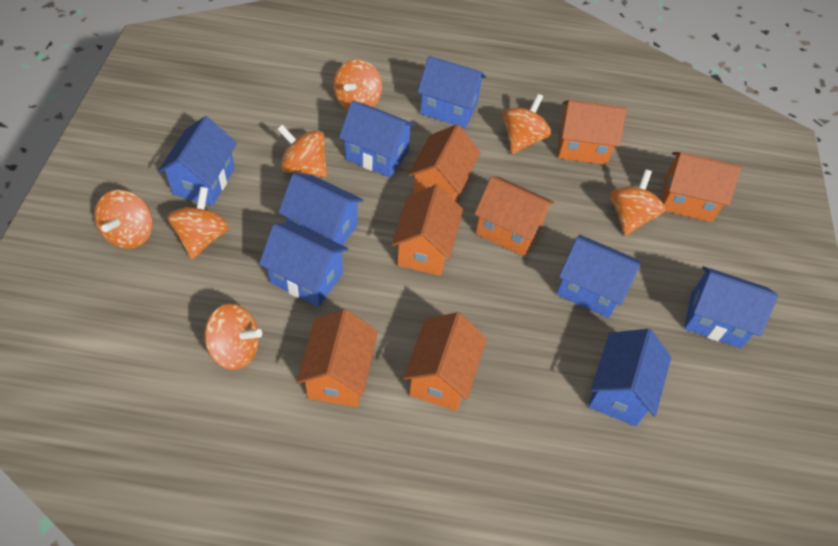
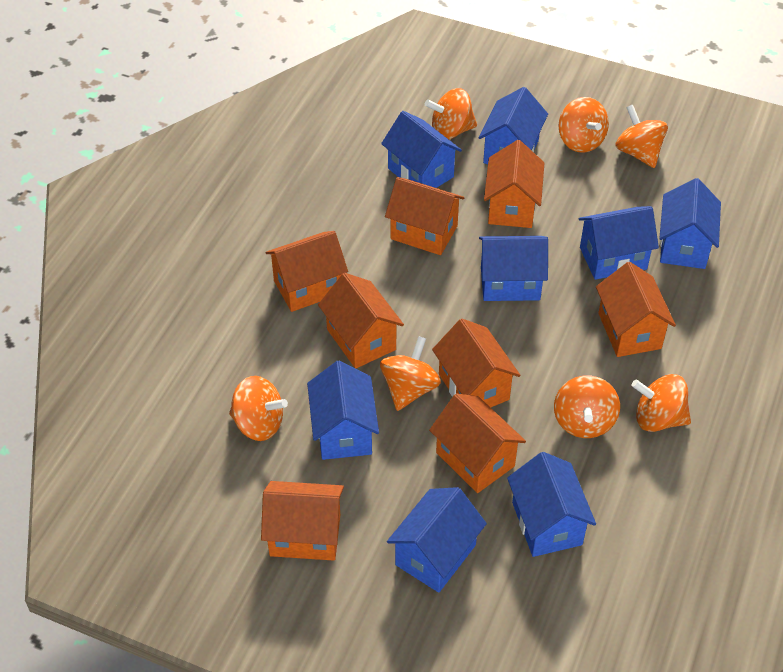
orange house: 7 -> 8

